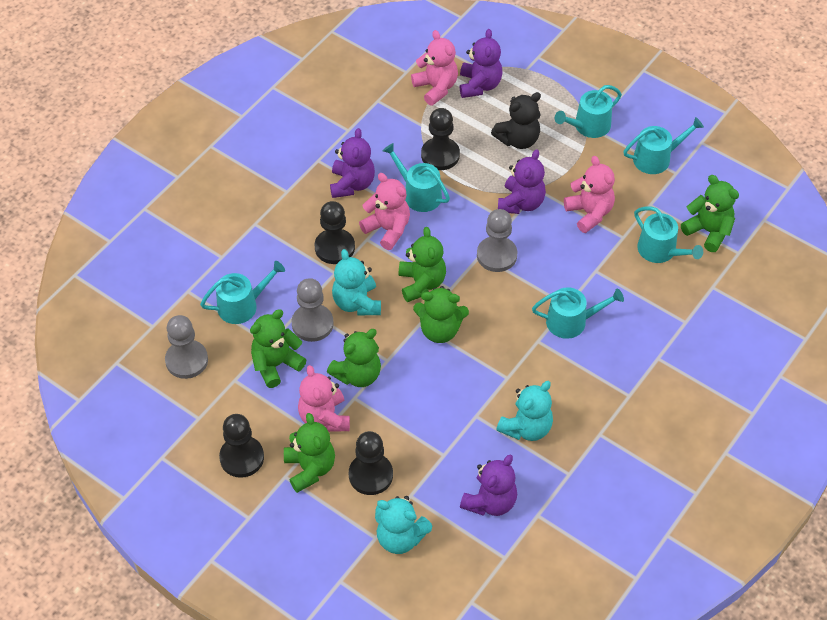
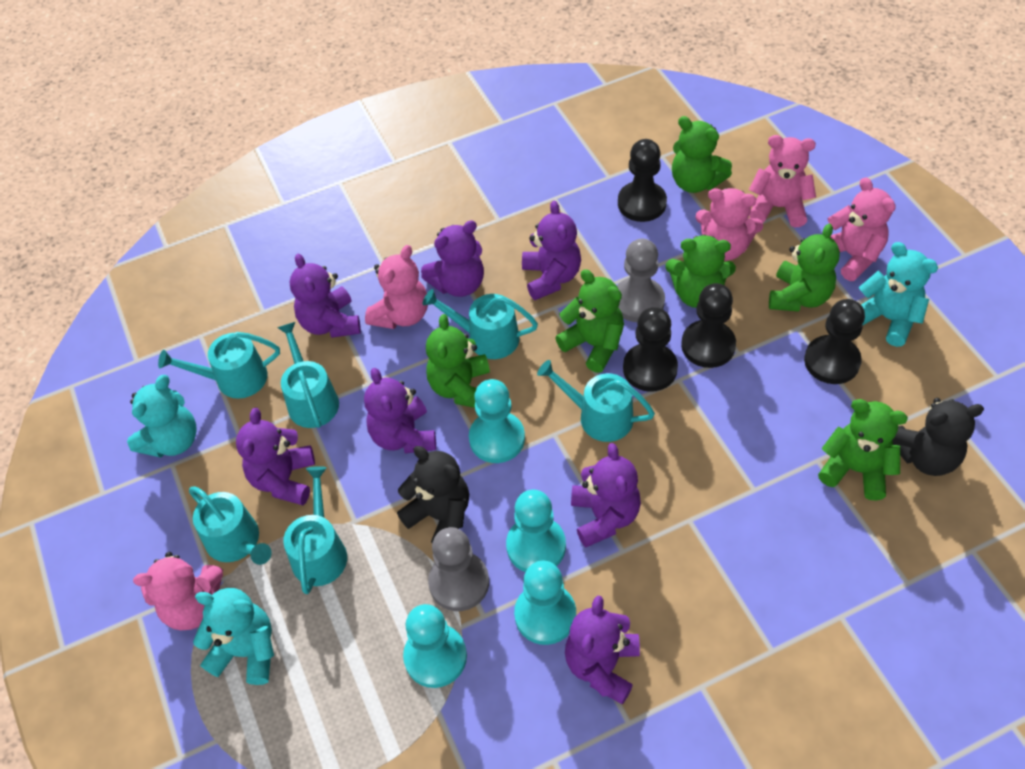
black teddy bear: 1 -> 2
grey pawn: 3 -> 2
pink teddy bear: 4 -> 5
purple teddy bear: 4 -> 7
turquoise pawn: 0 -> 4

